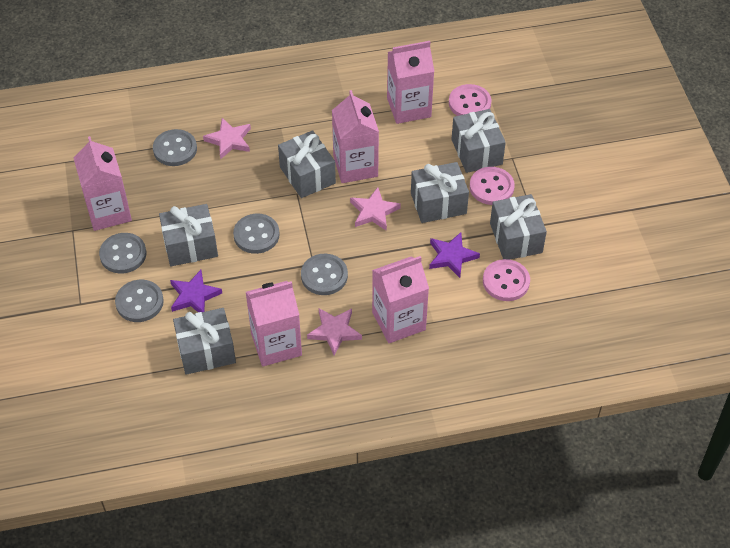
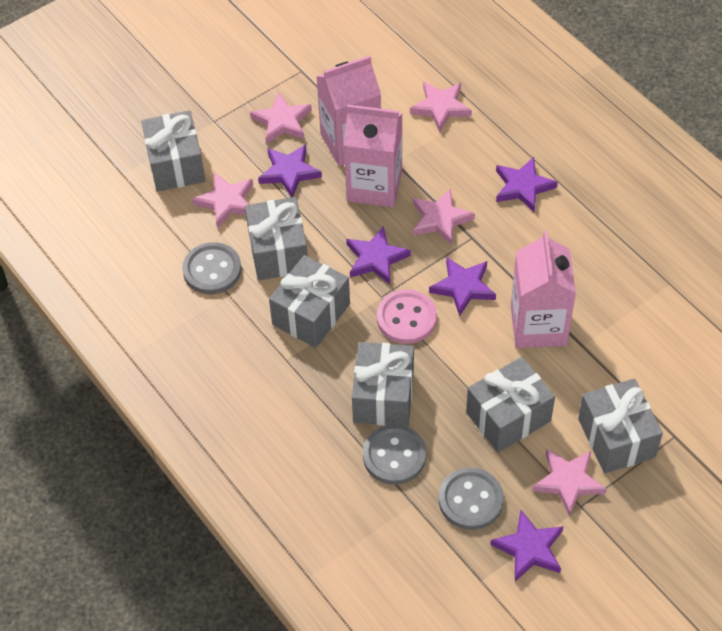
grey button: 5 -> 3
pink button: 3 -> 1
pink carton: 5 -> 3
pink star: 3 -> 5
purple star: 2 -> 5

